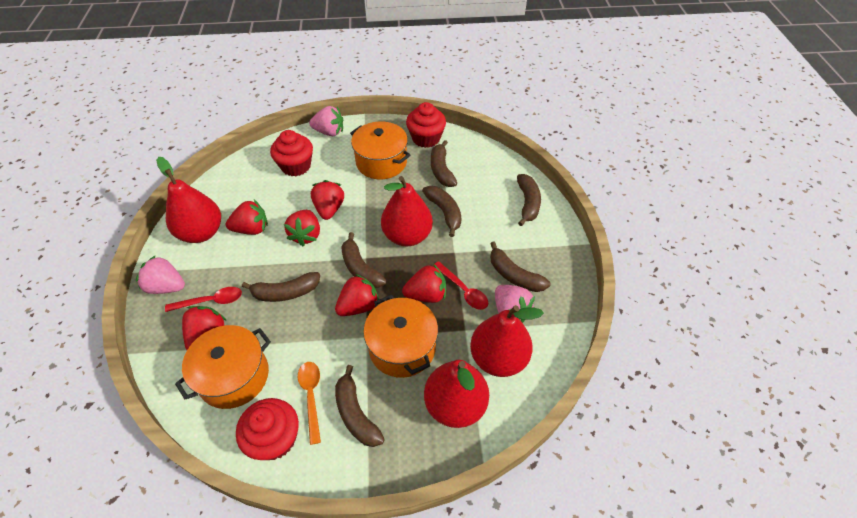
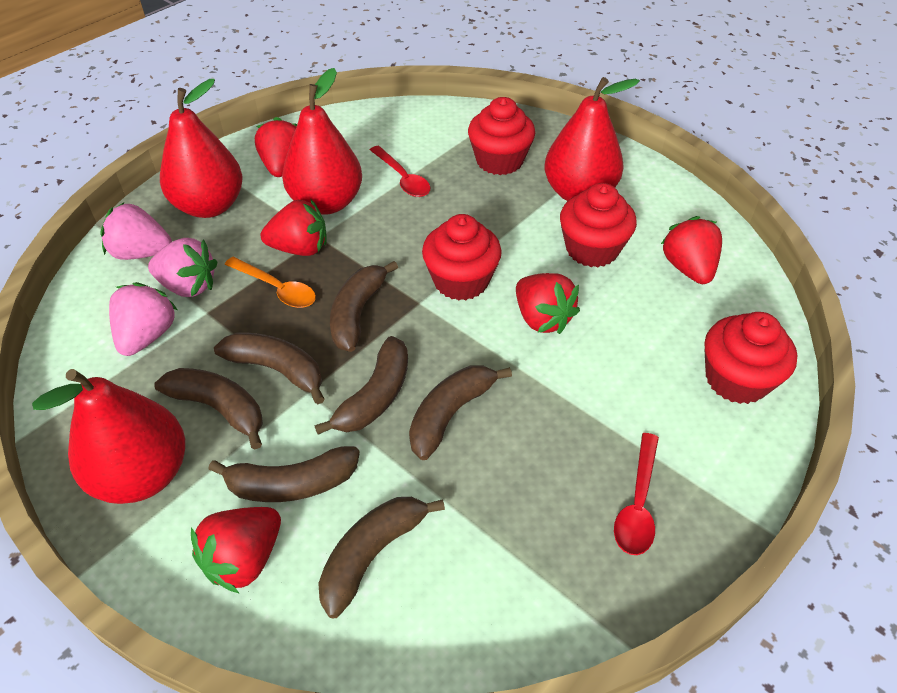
orange pot: 3 -> 0
red cupcake: 3 -> 4
red strawberry: 6 -> 5

